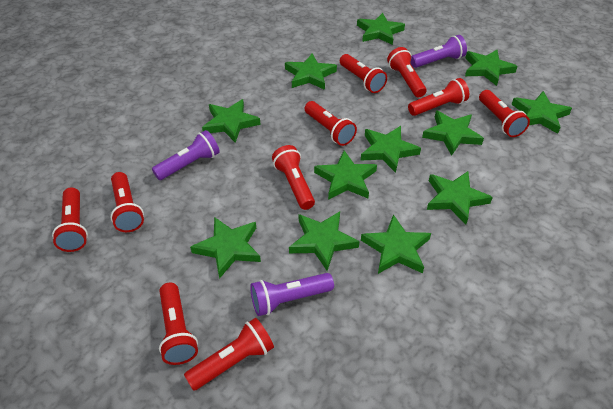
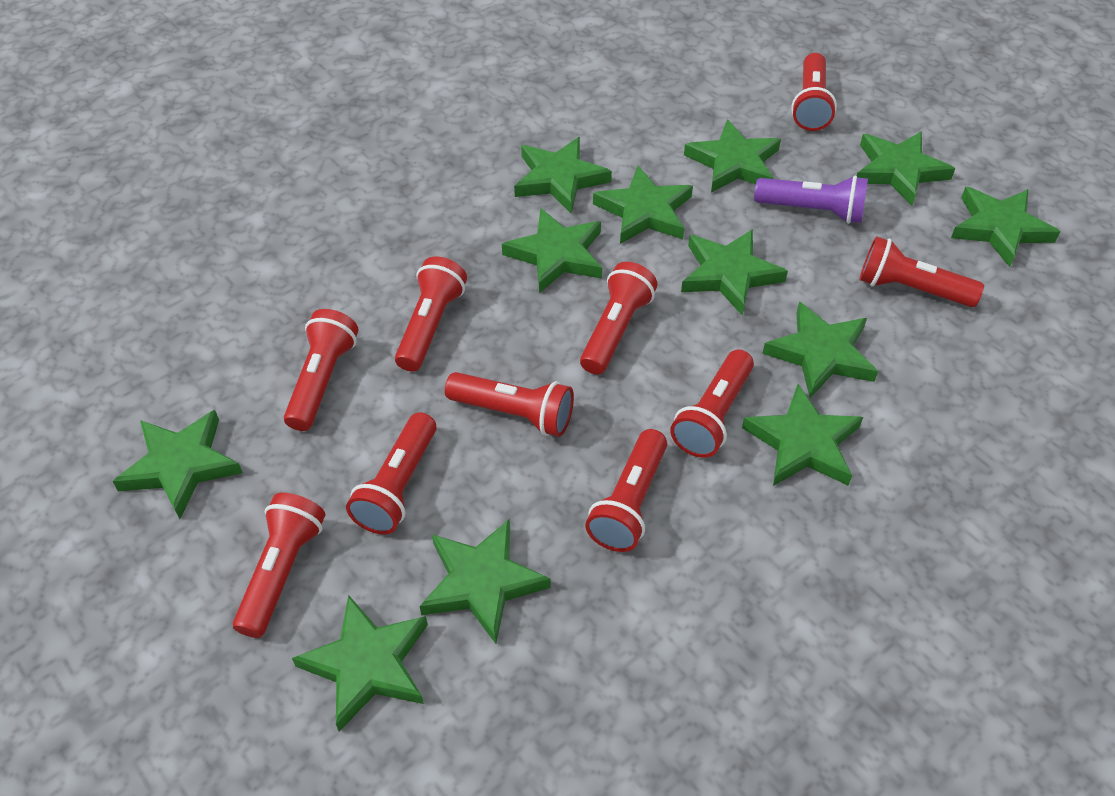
purple flashlight: 3 -> 1

